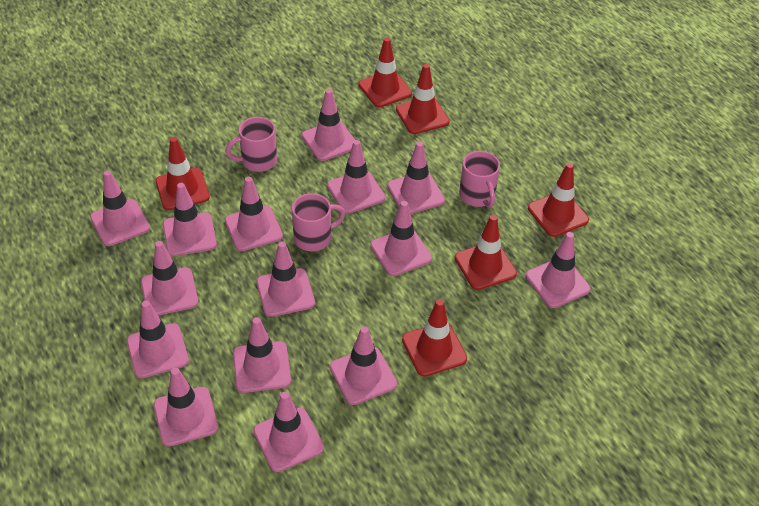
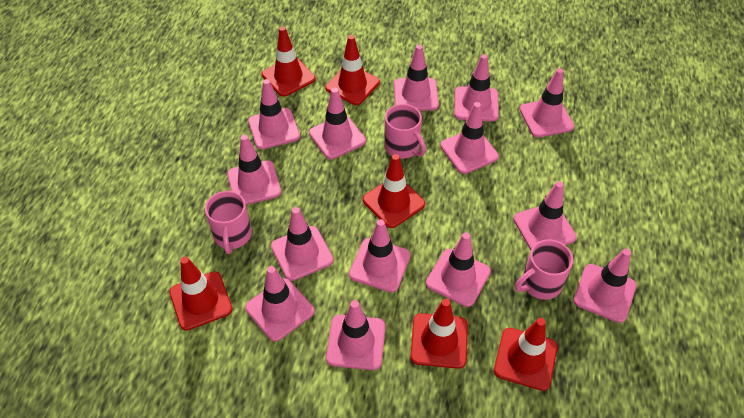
pink traffic cone: 15 -> 14

